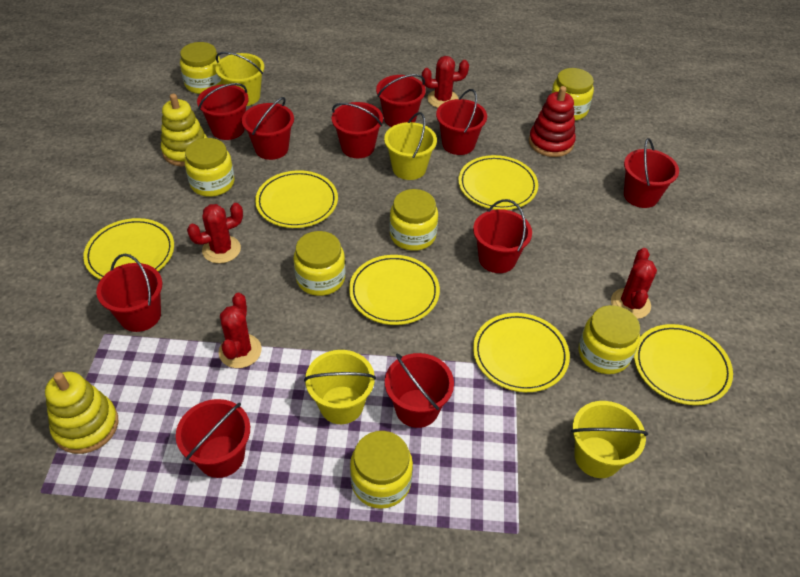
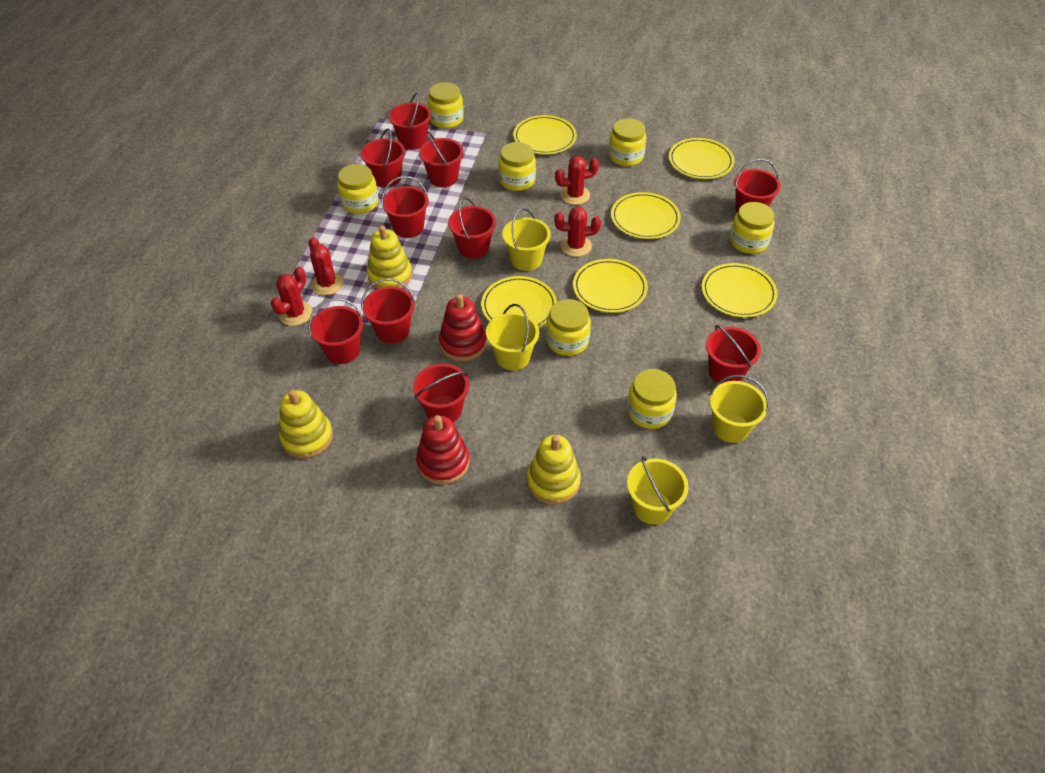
red stacking toy: 1 -> 2
yellow stacking toy: 2 -> 3

